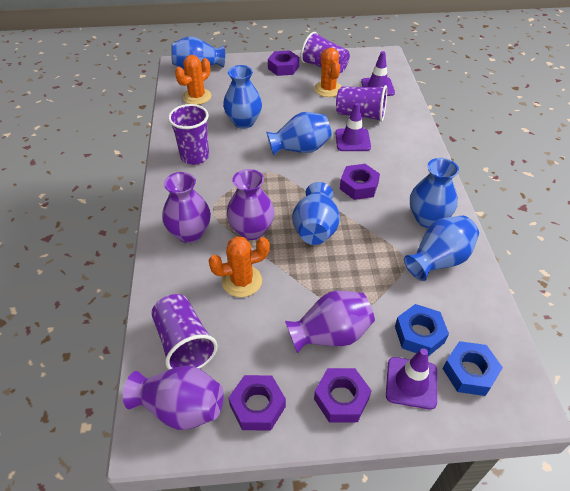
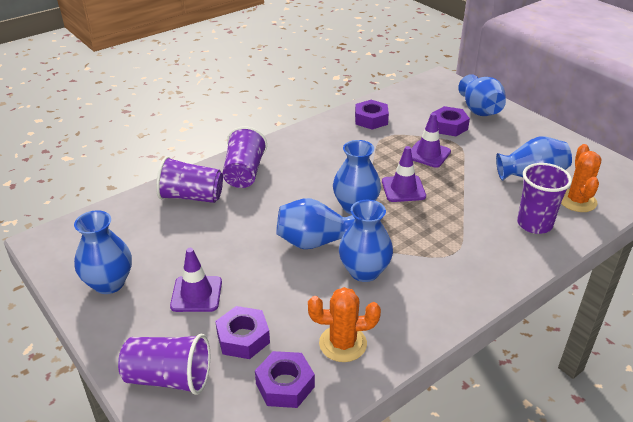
blue nut: 2 -> 0
orange cactus: 3 -> 2
purple vase: 4 -> 0

